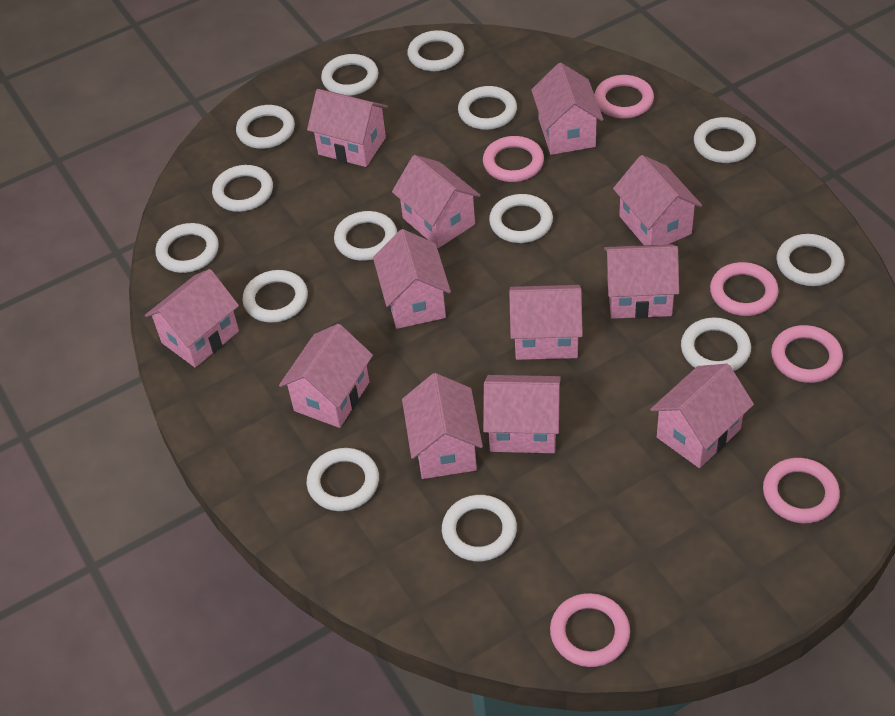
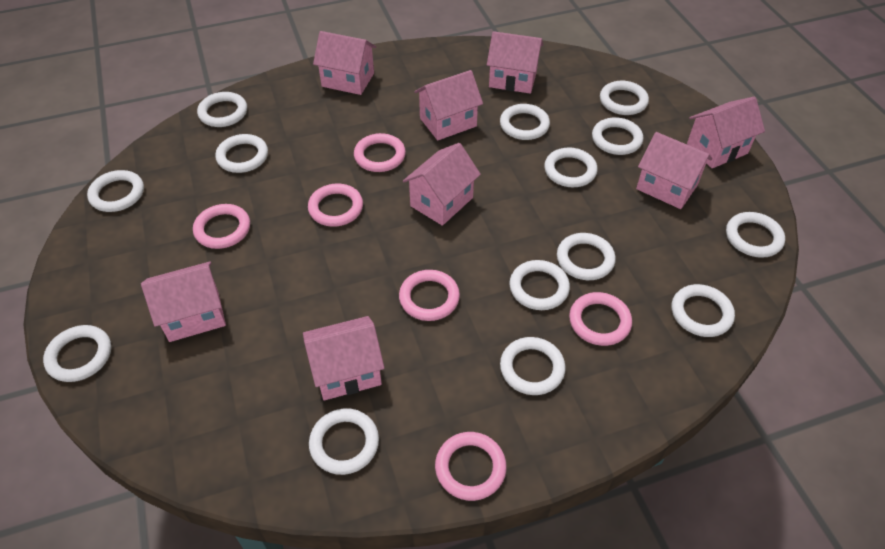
pink house: 12 -> 8

